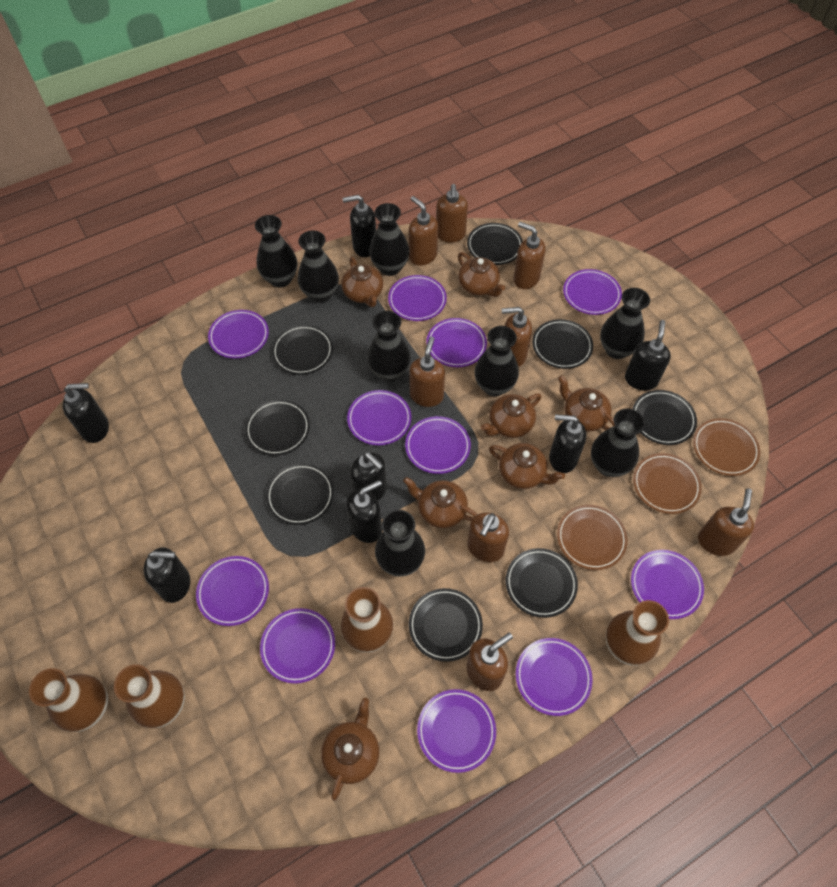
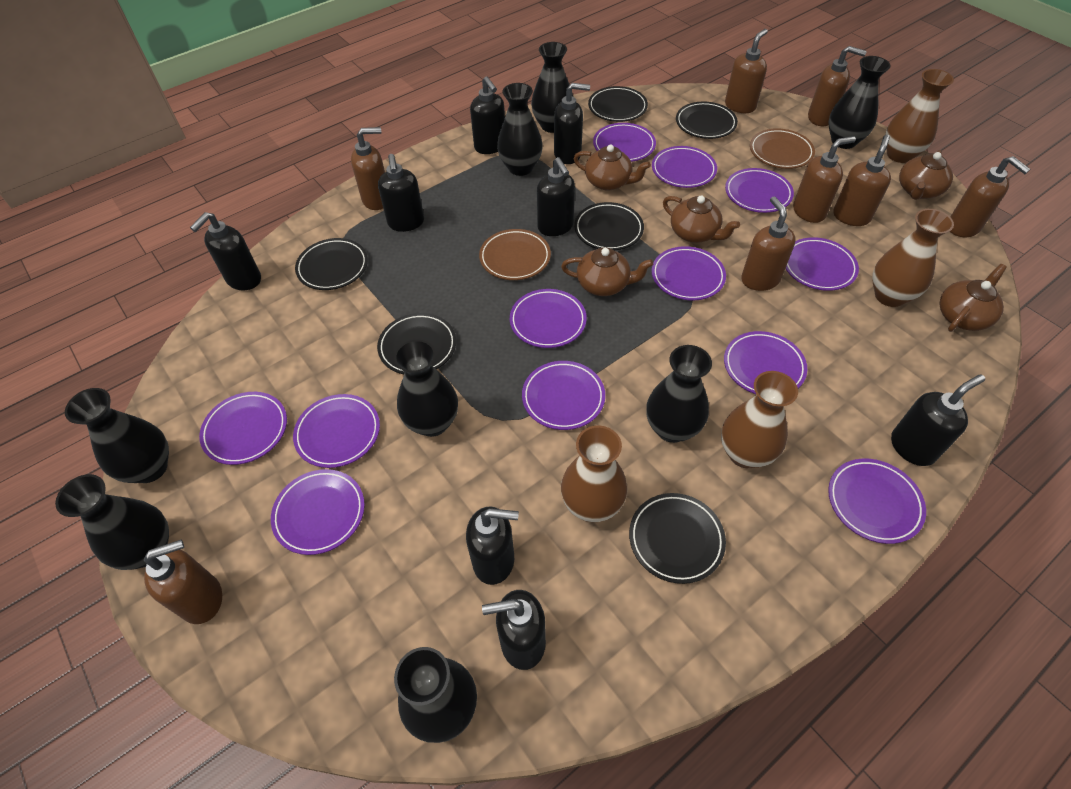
black plate: 8 -> 6
black soap dispenser: 7 -> 8
brown plate: 3 -> 2
brown teapot: 7 -> 5
purple plate: 11 -> 12

